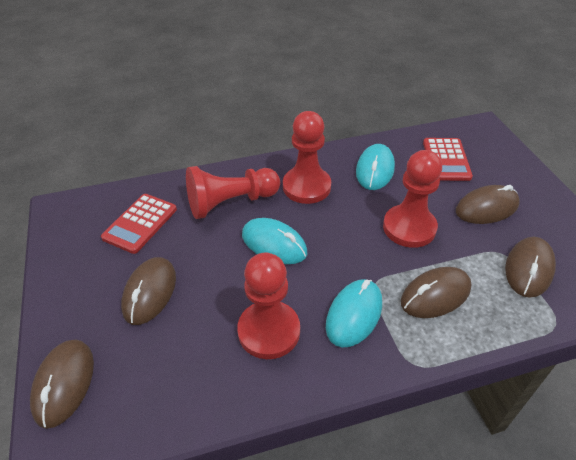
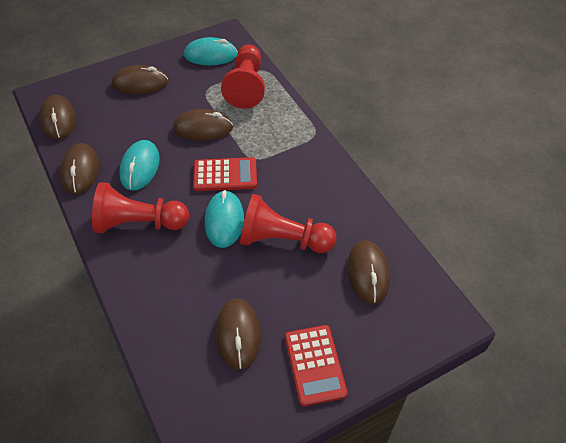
brown mouse: 5 -> 6
red pawn: 4 -> 3

